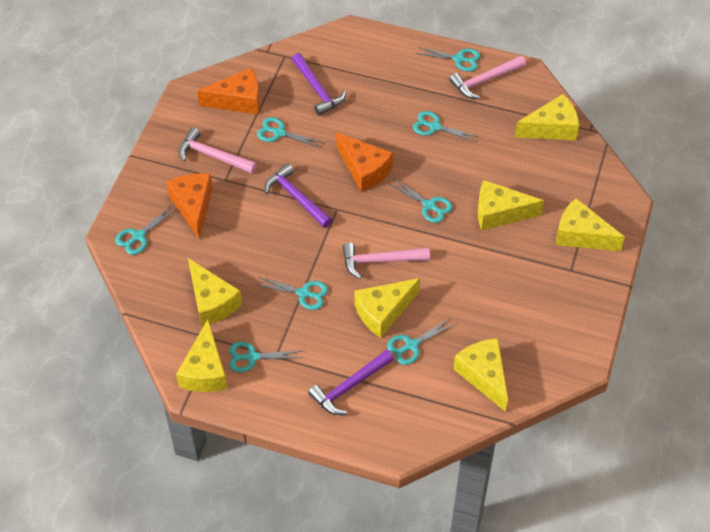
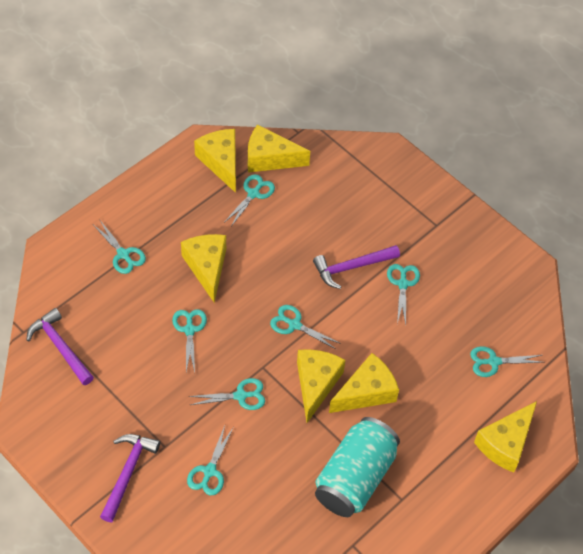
orange cheese: 3 -> 0
pink hammer: 3 -> 0
turquoise can: 0 -> 1
yellow cheese: 7 -> 6

